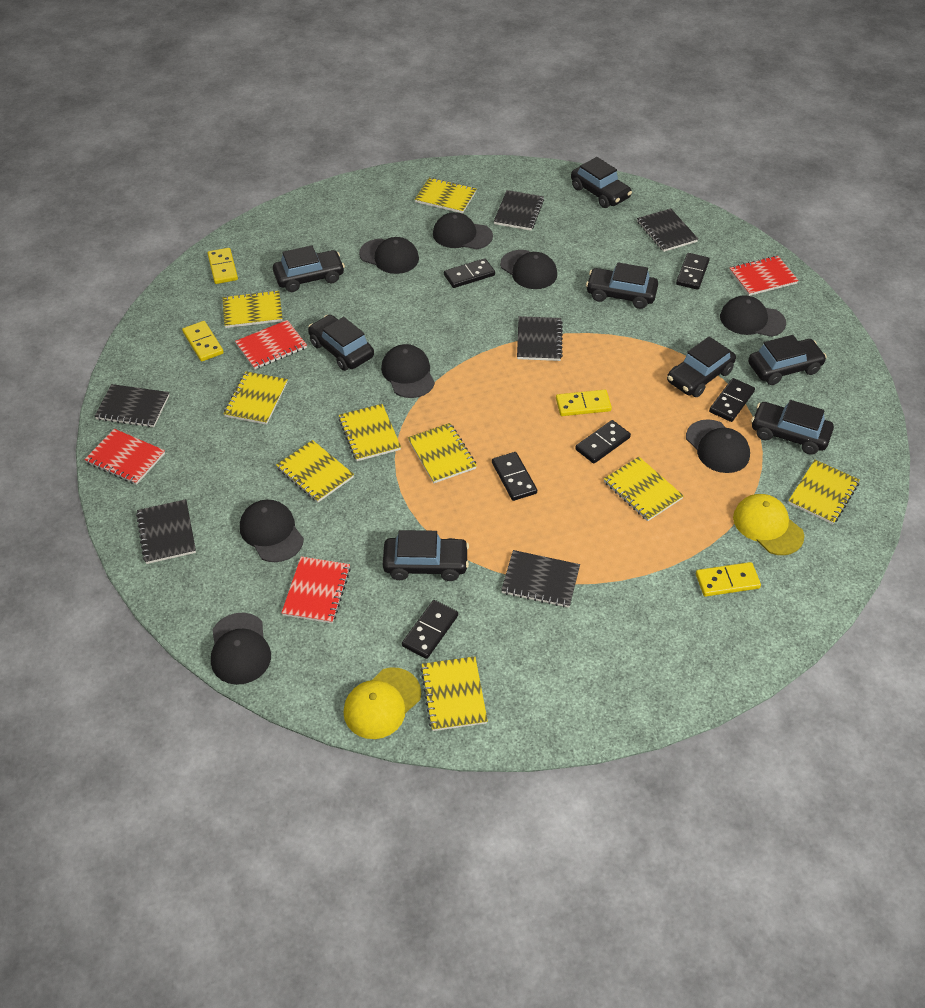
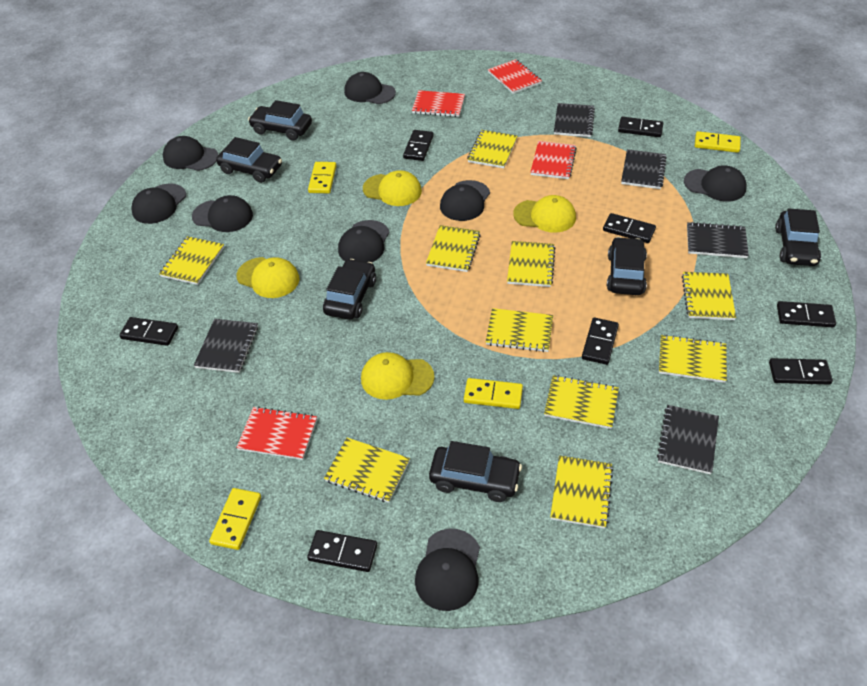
black car: 8 -> 6
black domino: 6 -> 8
black notebook: 6 -> 5
yellow cap: 2 -> 4
yellow notebook: 9 -> 10

